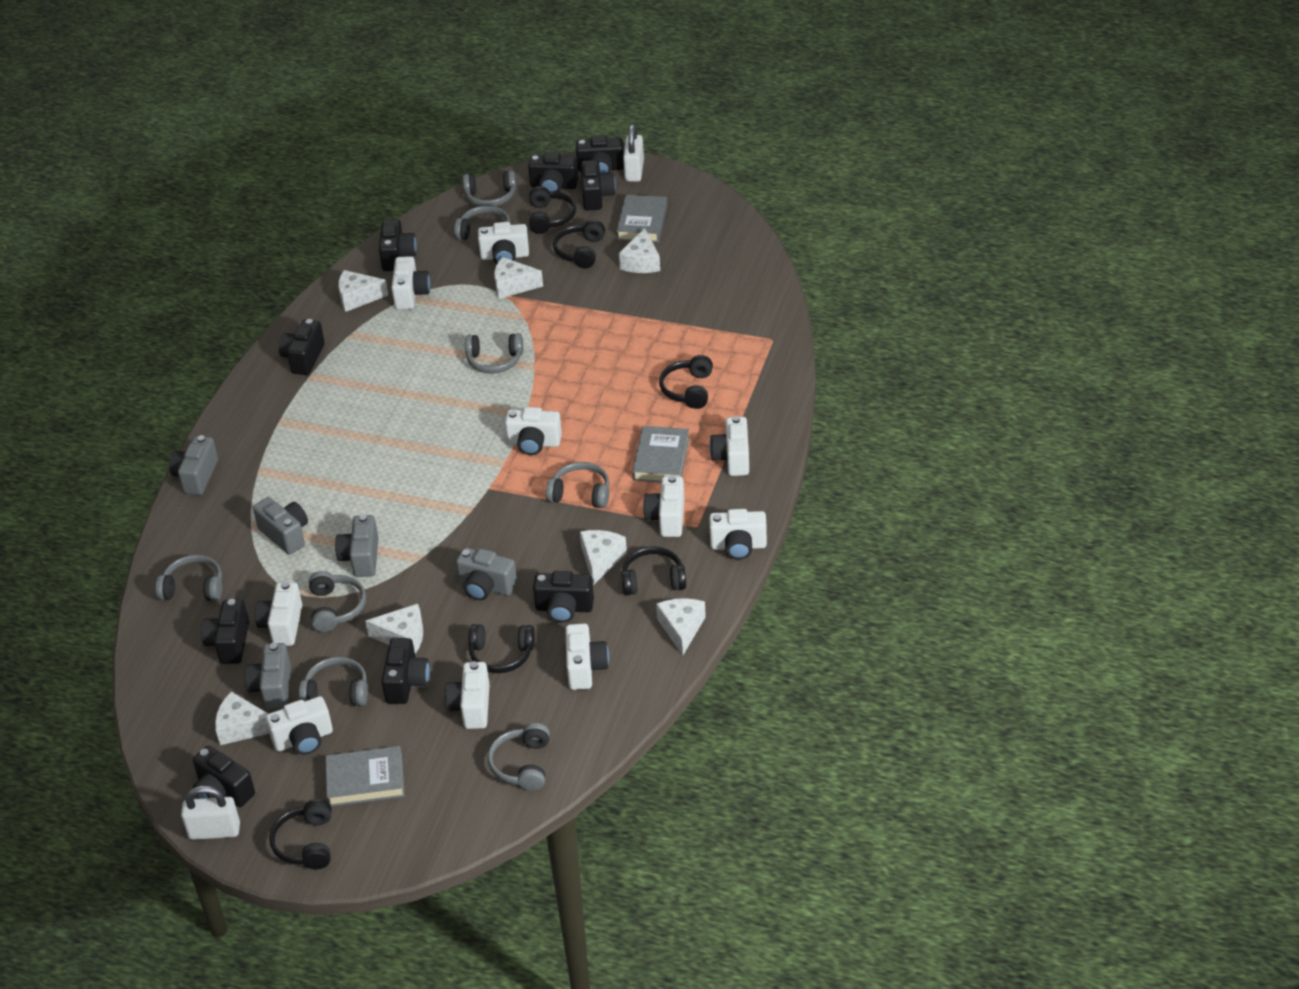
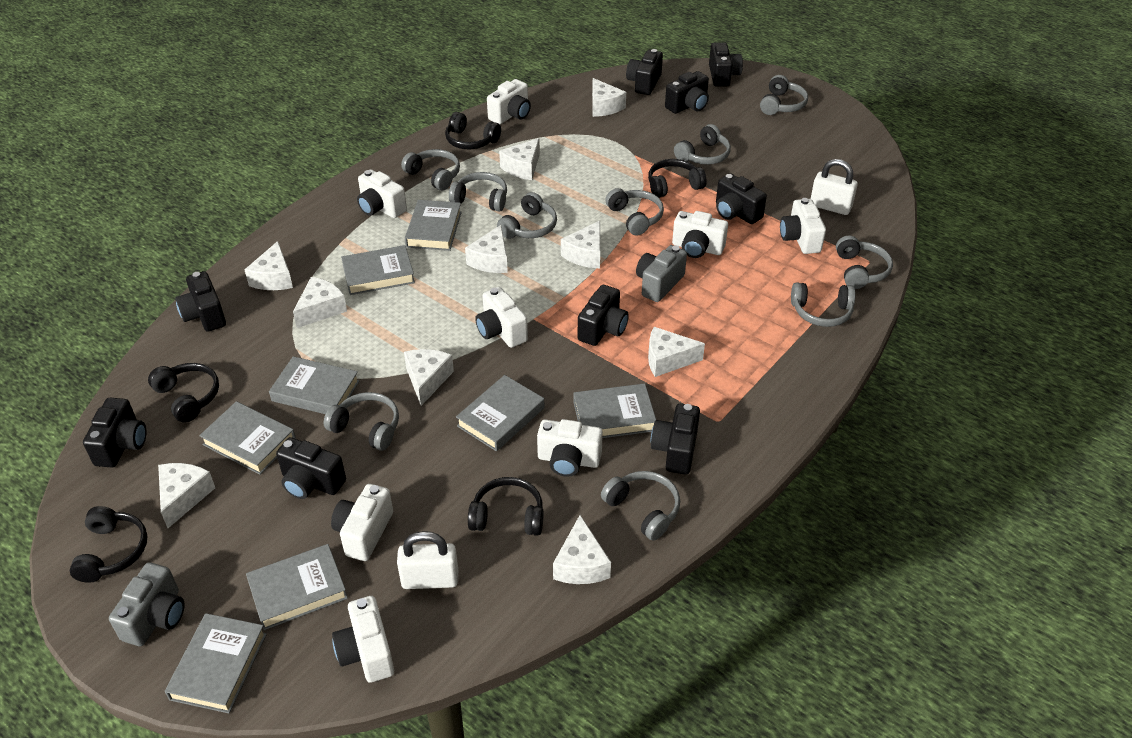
black headphones: 6 -> 5
grey book: 3 -> 8
grey camera: 5 -> 2
grey headphones: 8 -> 10
white camera: 10 -> 8
white cheese: 7 -> 10

